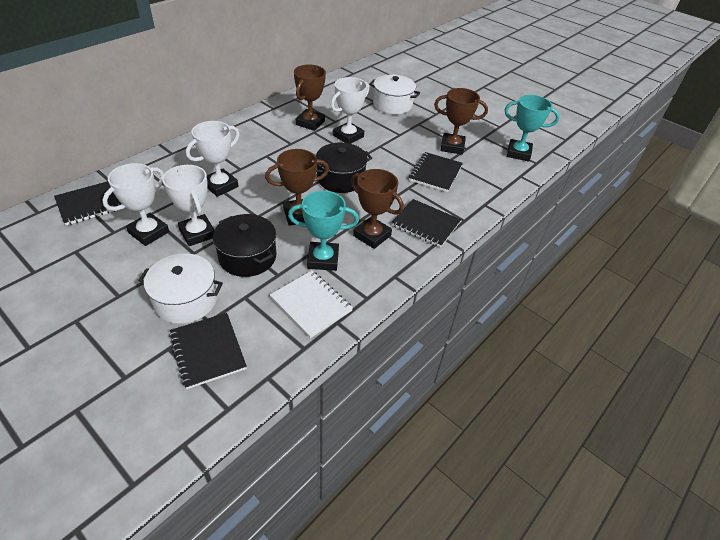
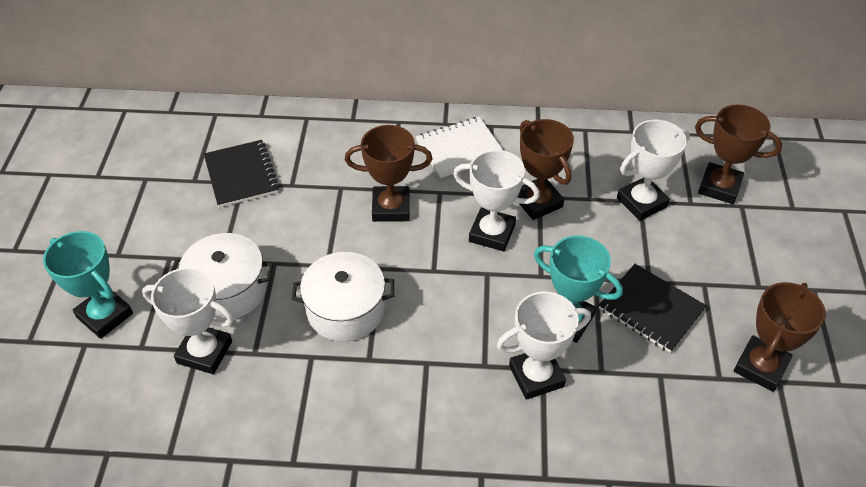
black notebook: 4 -> 2
black pot: 2 -> 0

